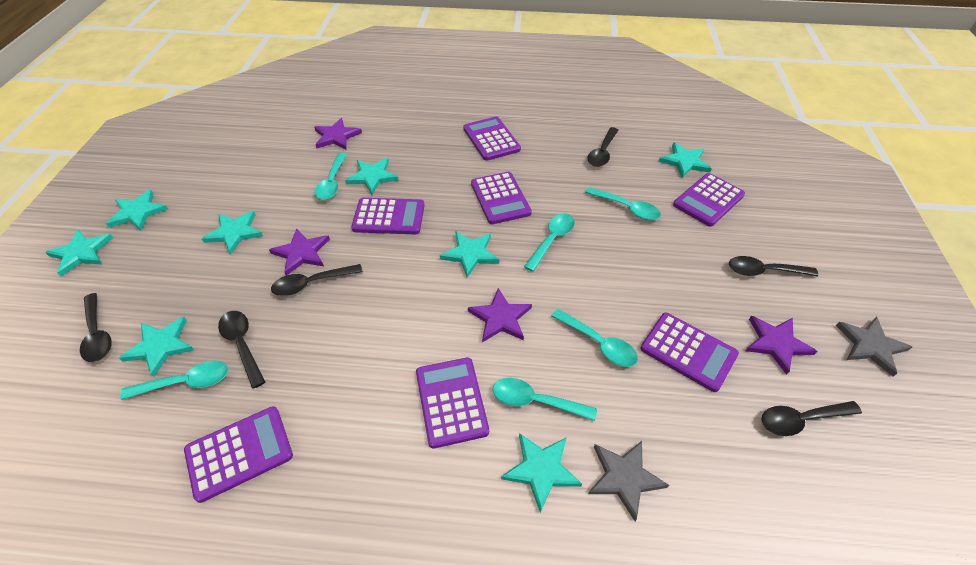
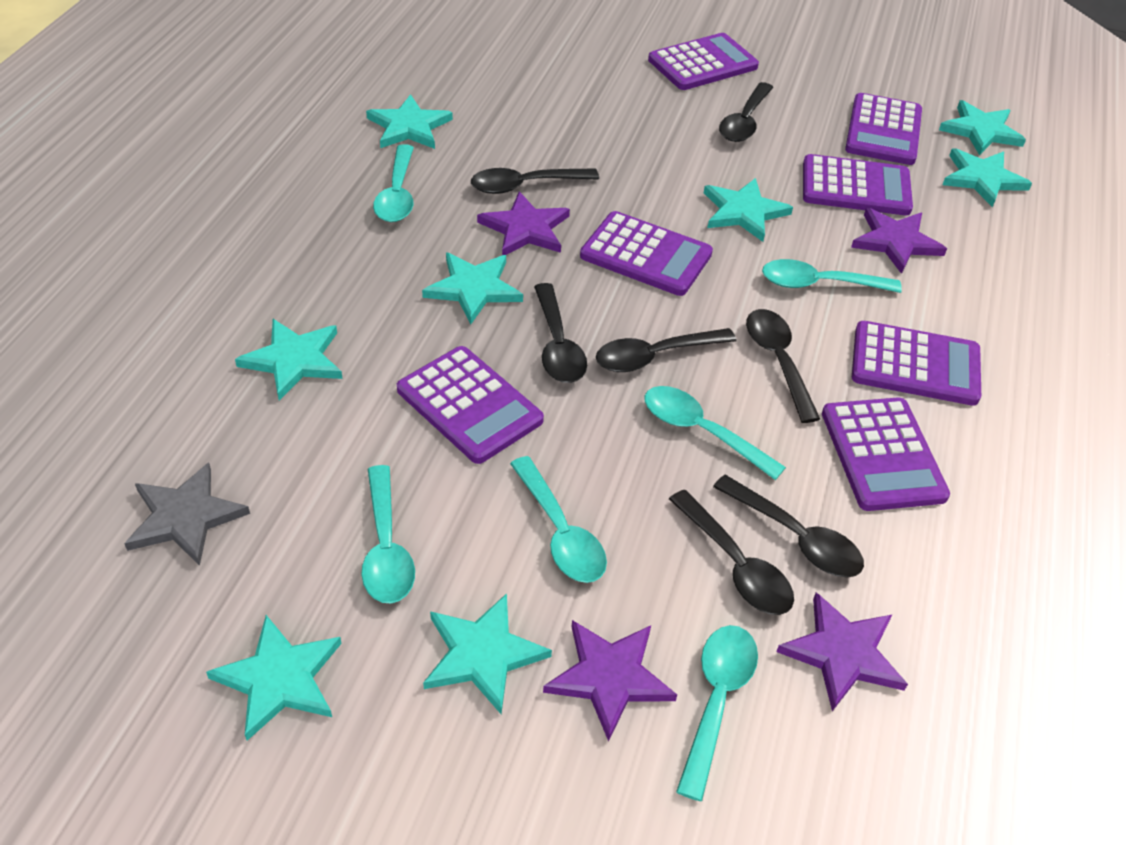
black spoon: 6 -> 7
grey star: 2 -> 1

